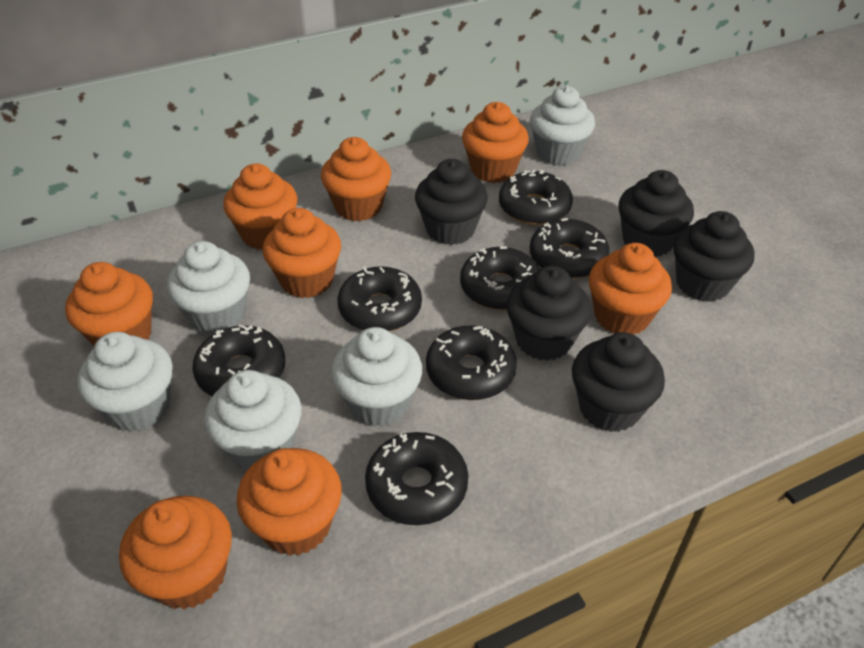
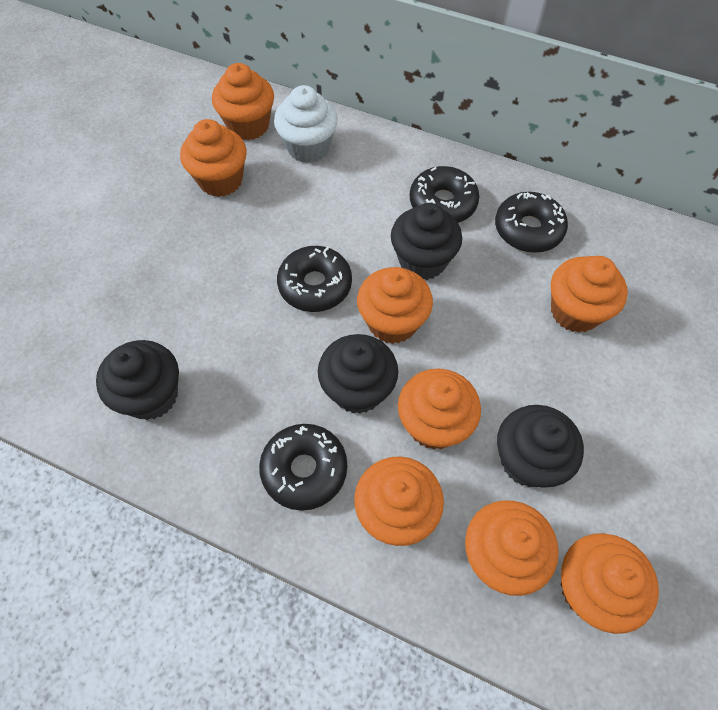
black cupcake: 5 -> 4
black donut: 7 -> 4
white cupcake: 5 -> 1

